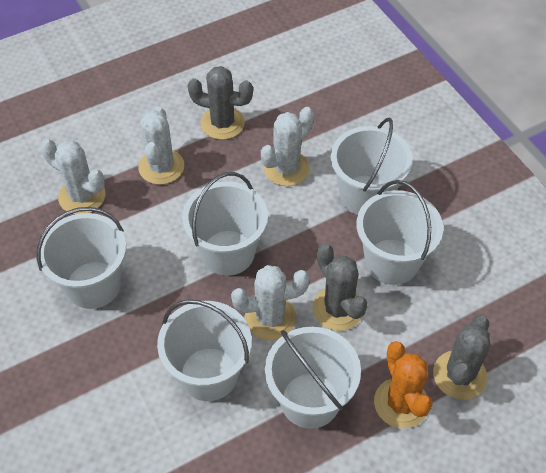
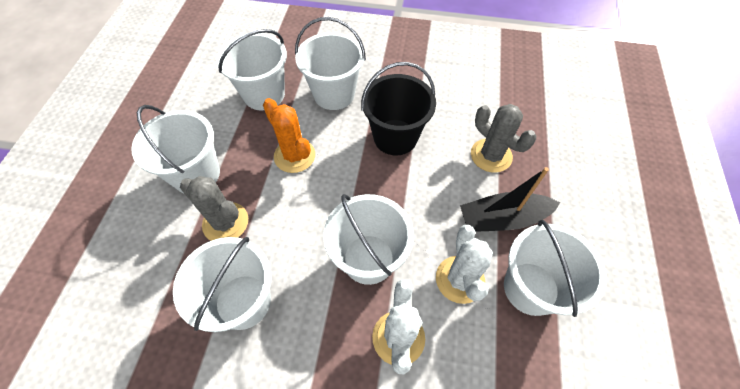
black boat: 0 -> 1
black bucket: 0 -> 1
grey cactus: 3 -> 2
white cactus: 4 -> 2

